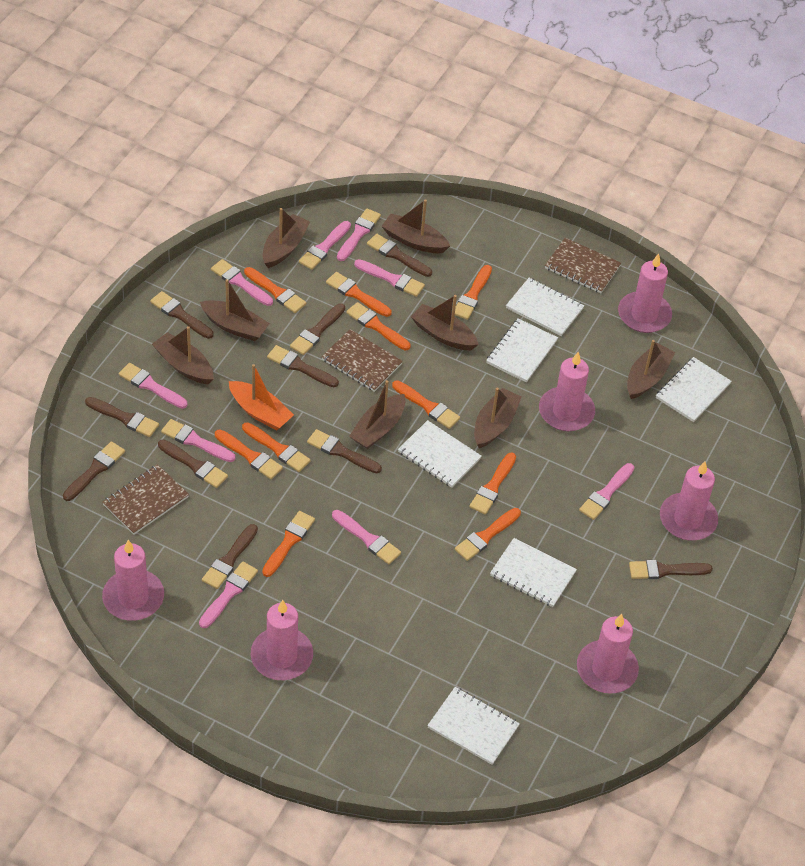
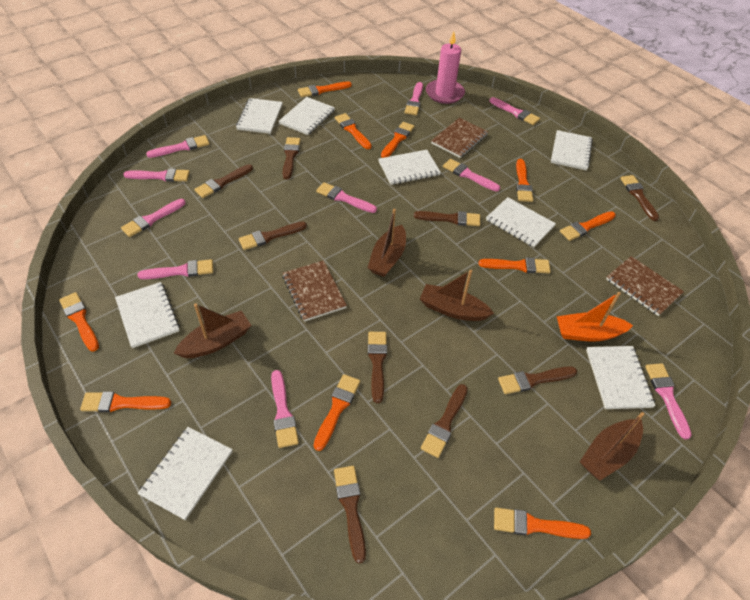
brown boat: 8 -> 4
brown brush: 10 -> 9
pink brush: 9 -> 10
pink candle: 6 -> 1
white notebook: 6 -> 8

